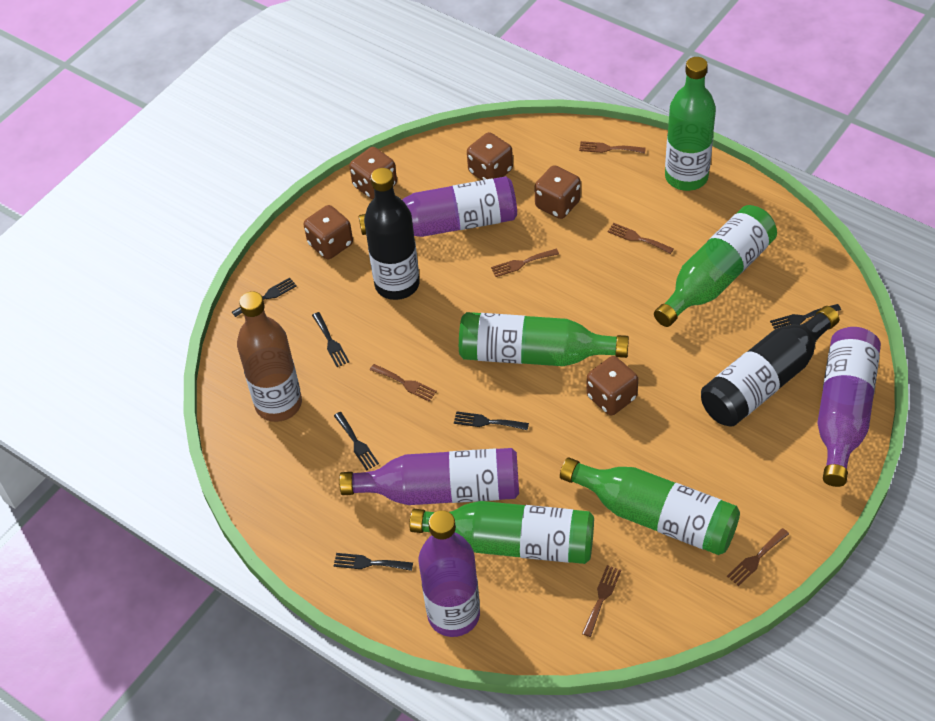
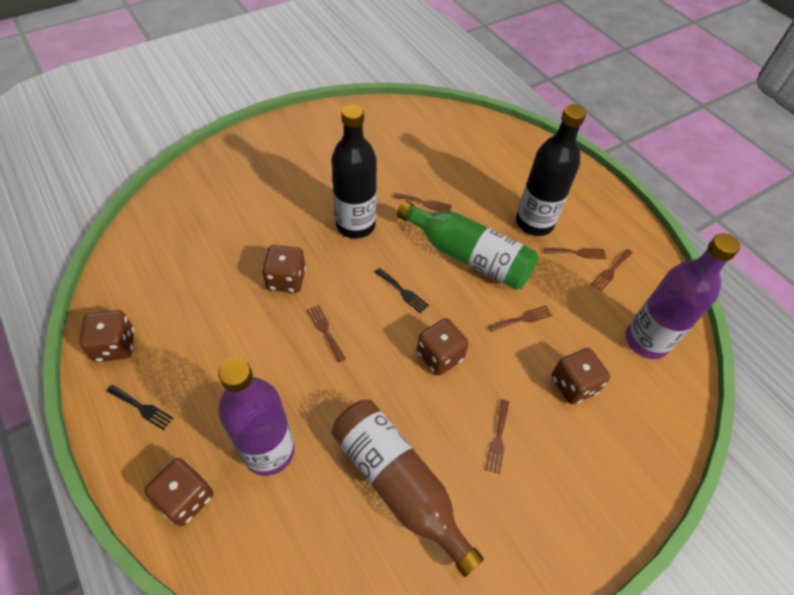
black fork: 6 -> 2
green bottle: 5 -> 1
purple bottle: 4 -> 2

